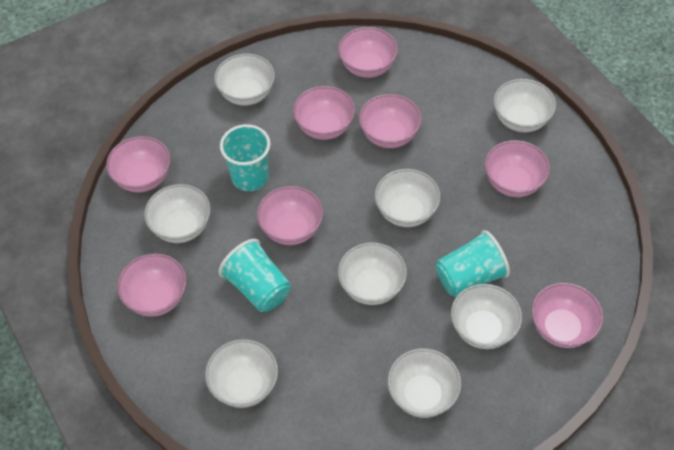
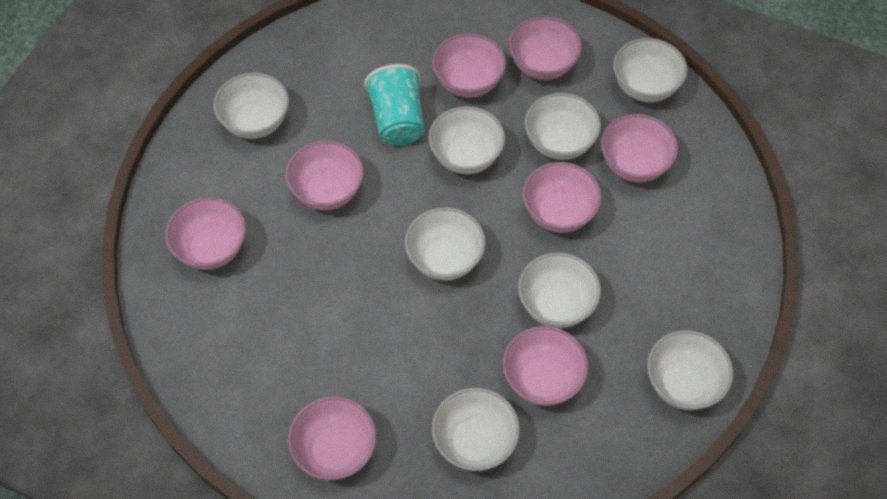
turquoise cup: 3 -> 1

